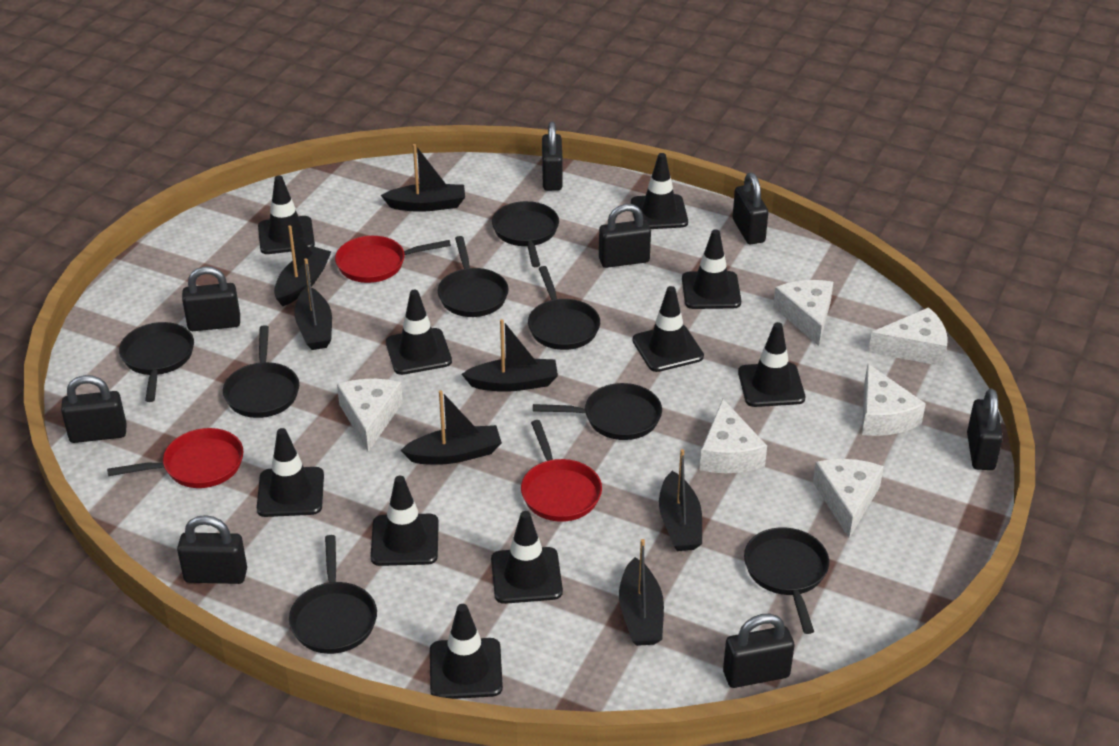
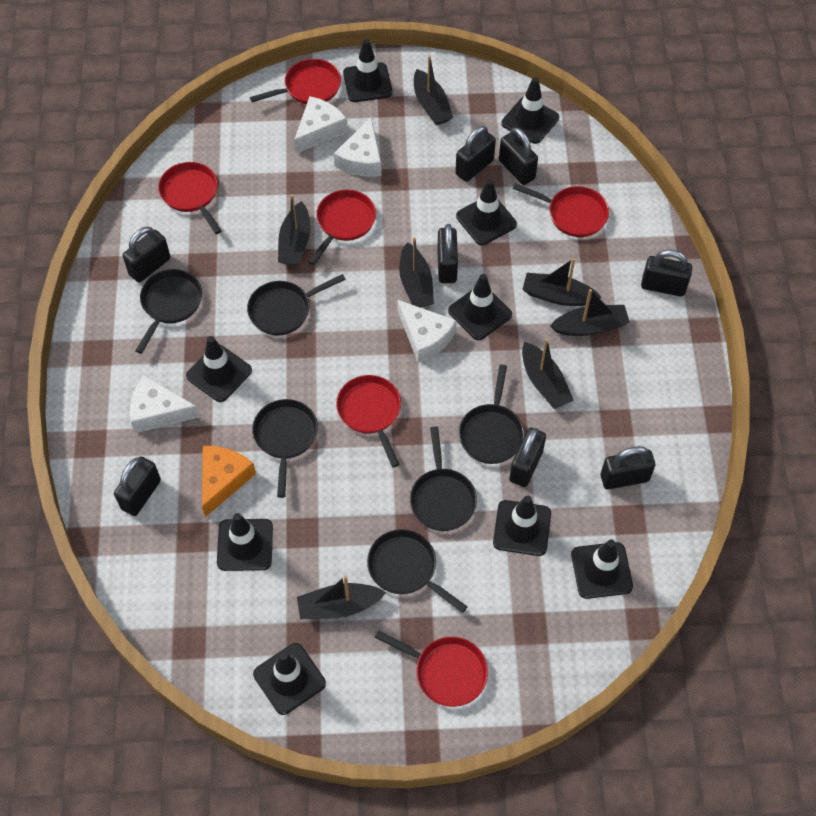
black pan: 8 -> 6
black traffic cone: 10 -> 9
orange cheese: 0 -> 1
red pan: 3 -> 6
white cheese: 6 -> 4

